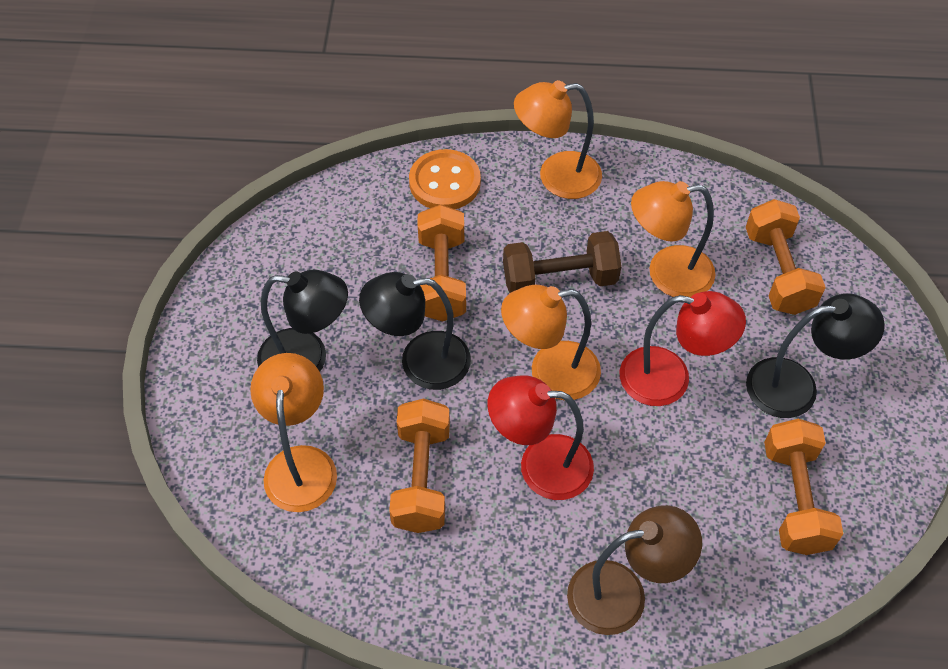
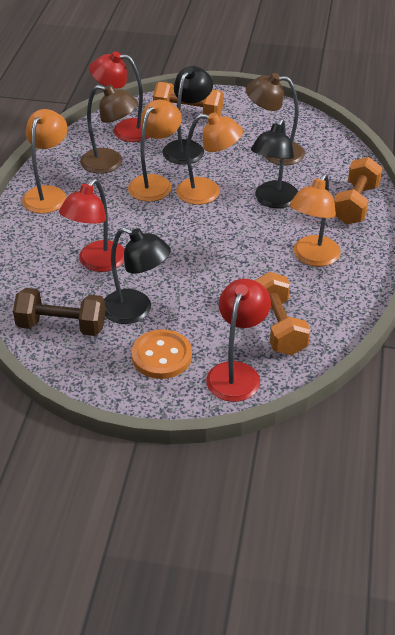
brown lamp: 1 -> 2
orange dumbbell: 4 -> 3
red lamp: 2 -> 3

